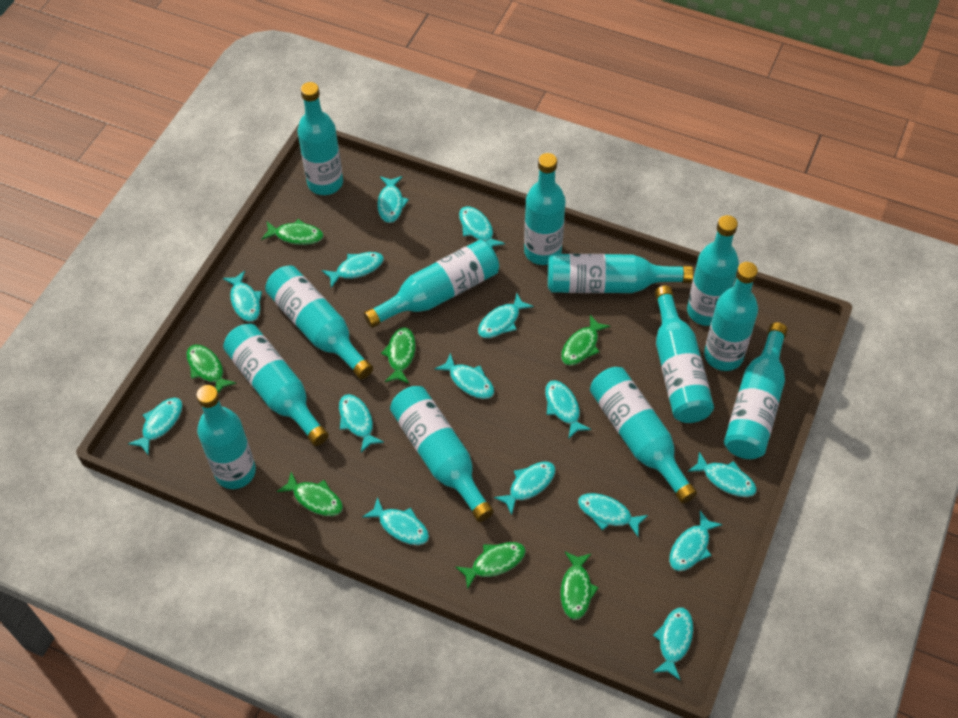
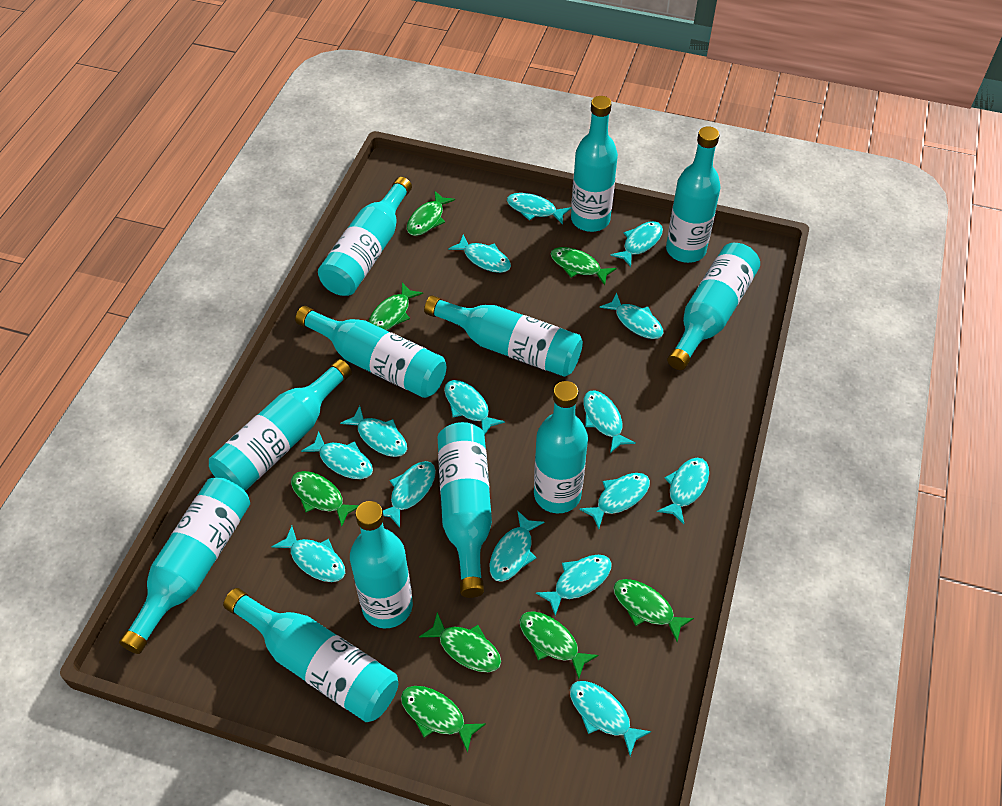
green fish: 7 -> 8
turquoise bottle: 13 -> 12

